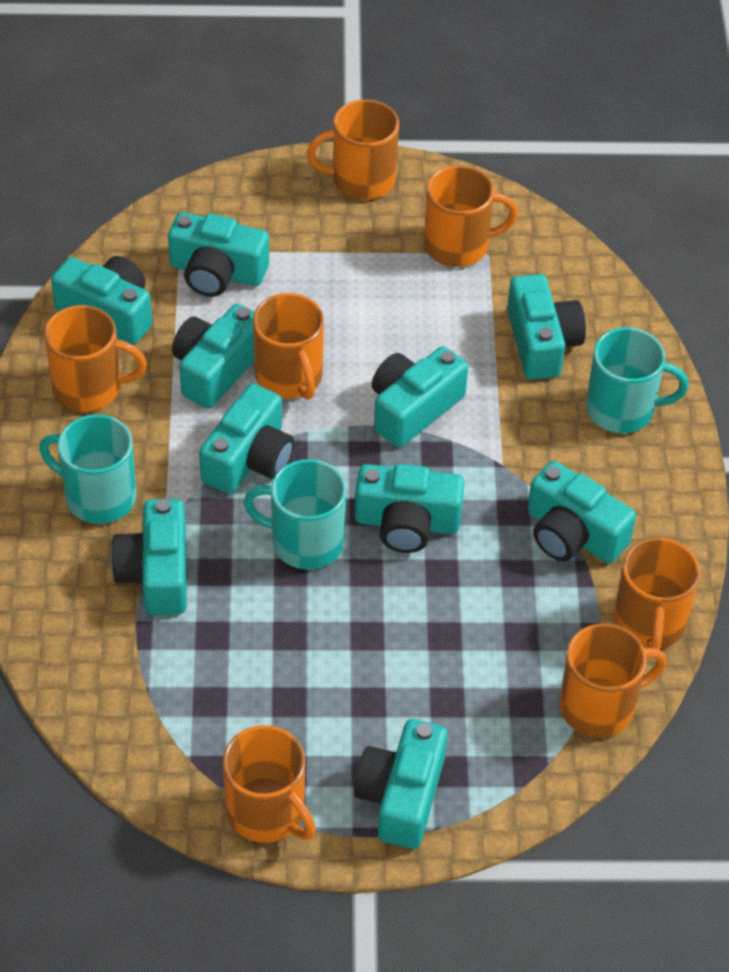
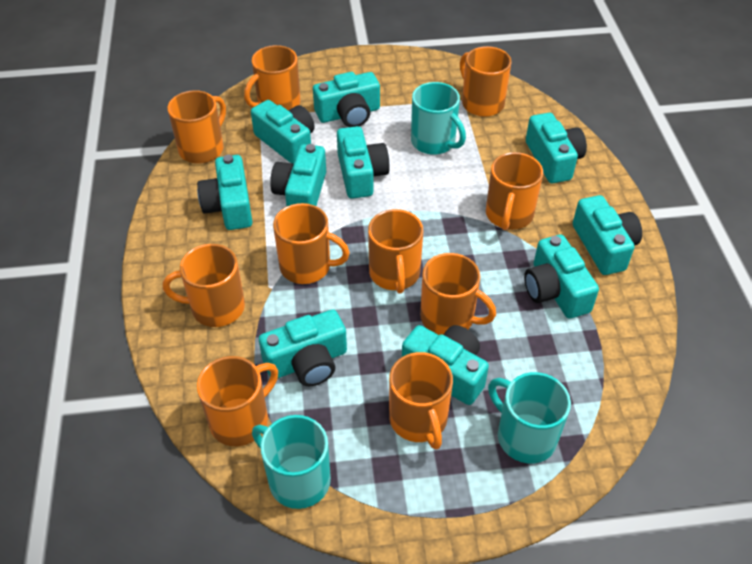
orange mug: 7 -> 10

